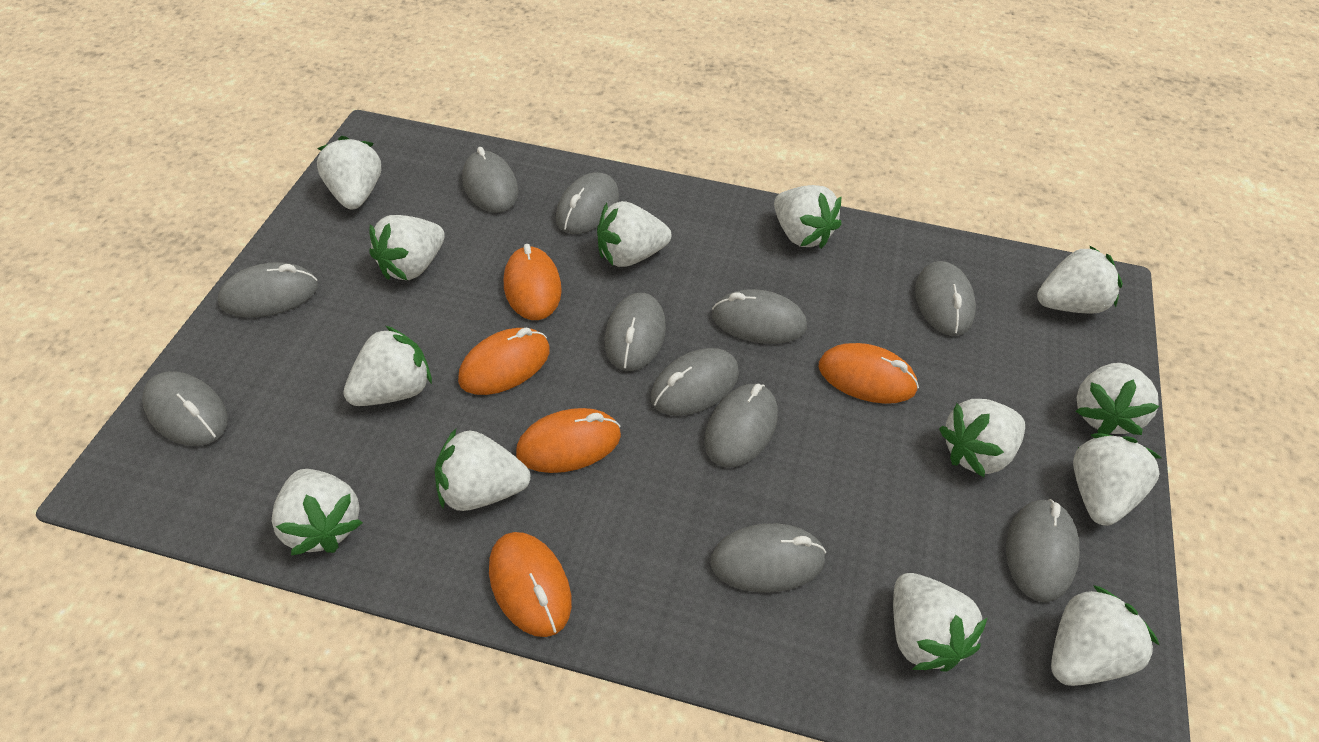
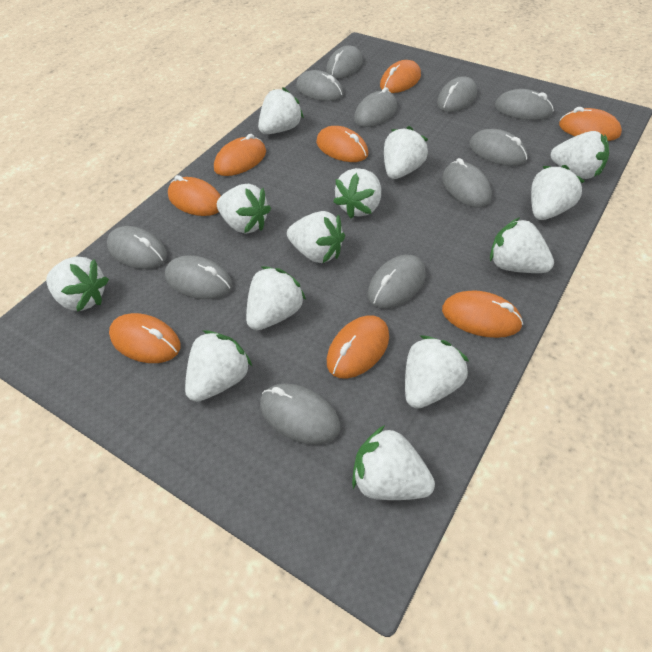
orange mouse: 5 -> 8

